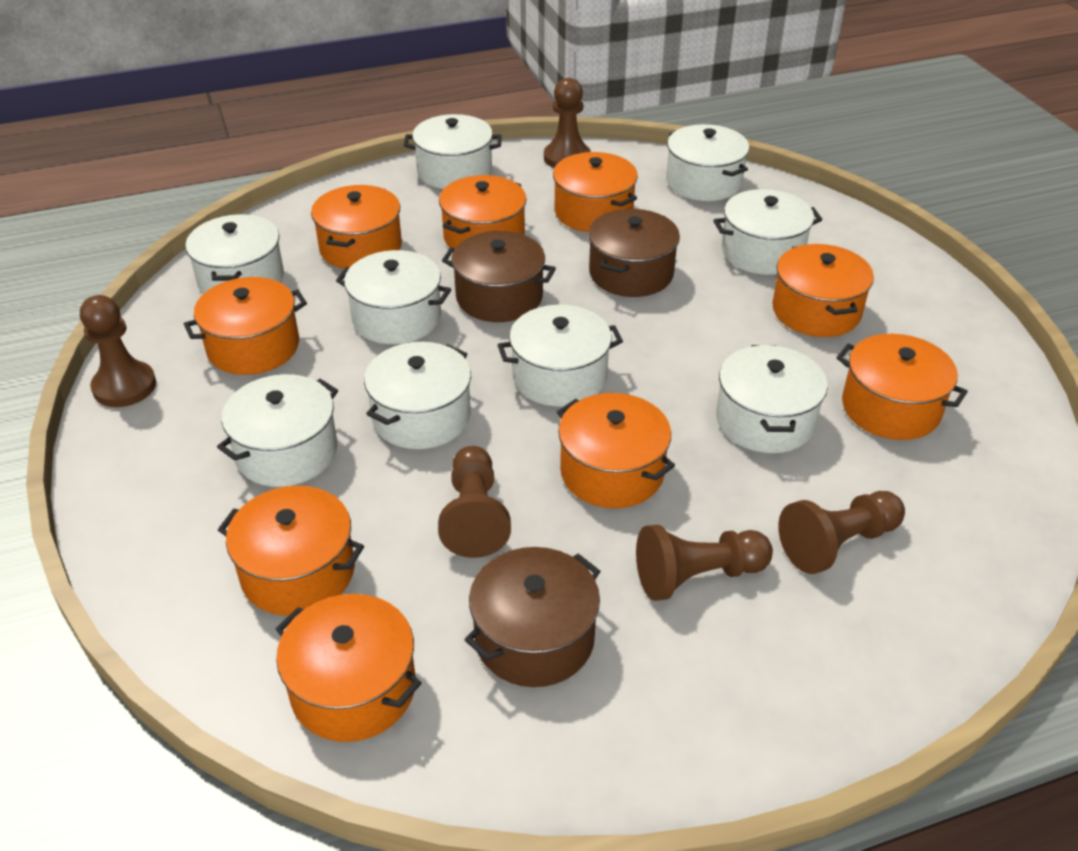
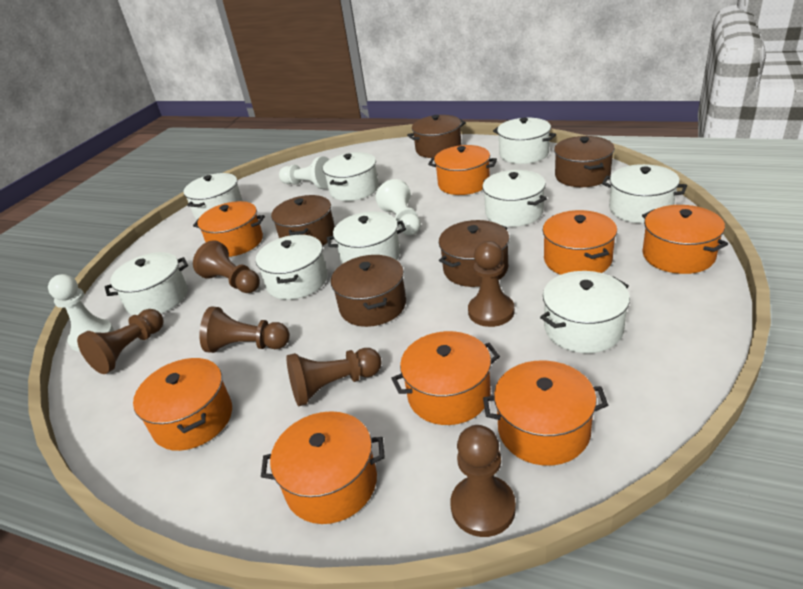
brown pawn: 5 -> 6
brown pot: 3 -> 5
orange pot: 9 -> 8
white pawn: 0 -> 3

